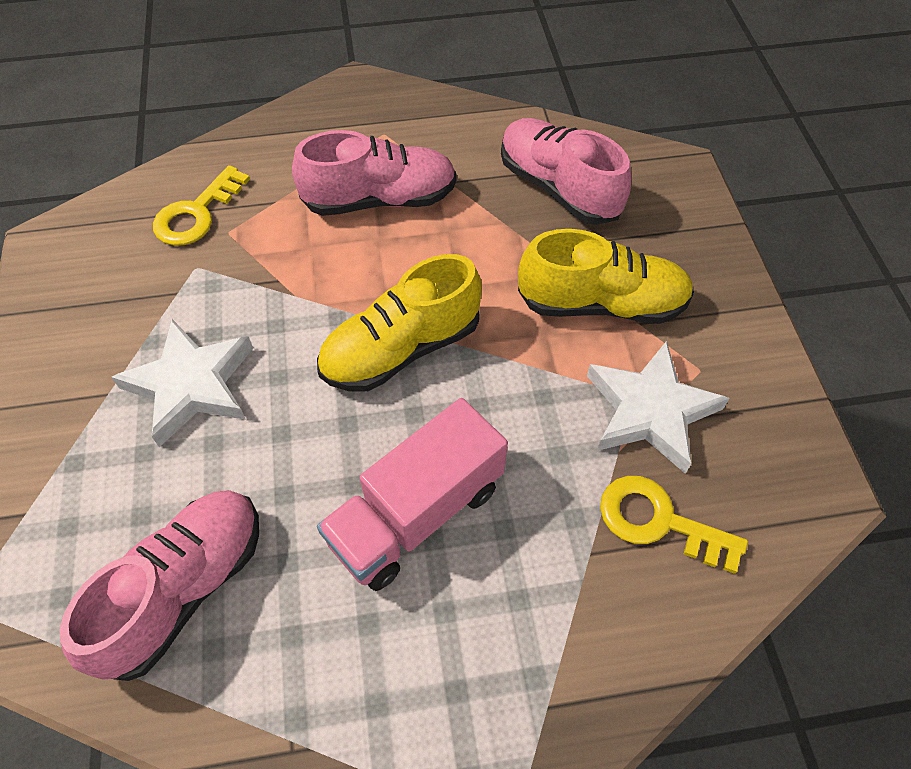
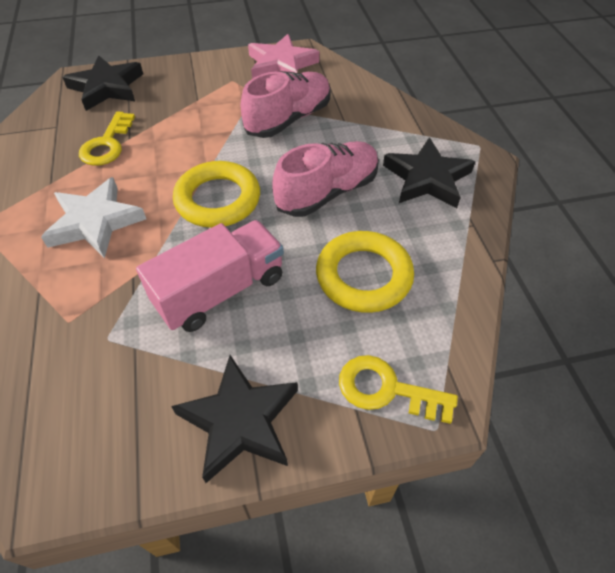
black star: 0 -> 3
pink shoe: 3 -> 2
pink star: 0 -> 1
white star: 2 -> 1
yellow ring: 0 -> 2
yellow shoe: 2 -> 0

